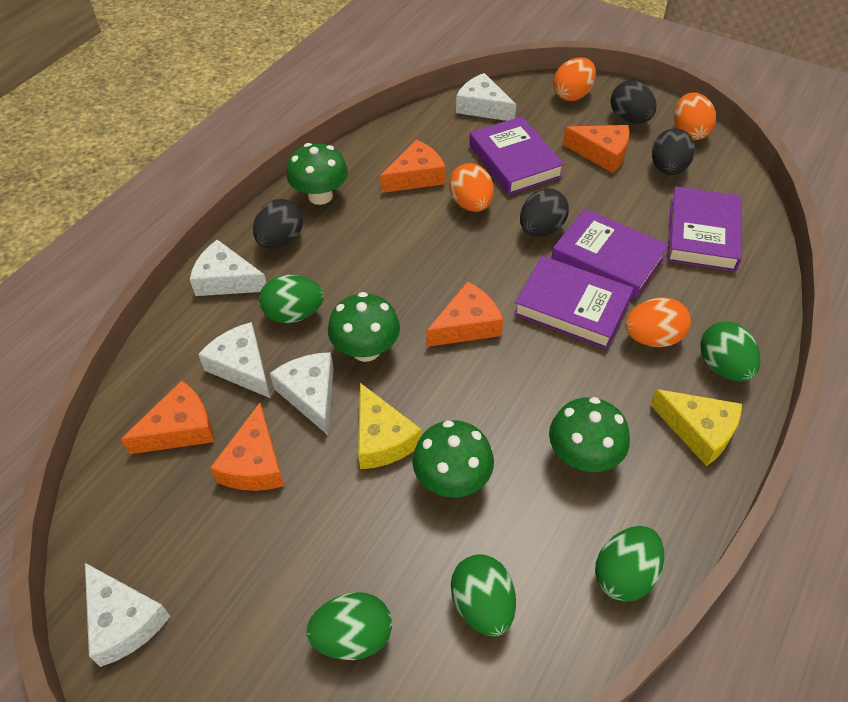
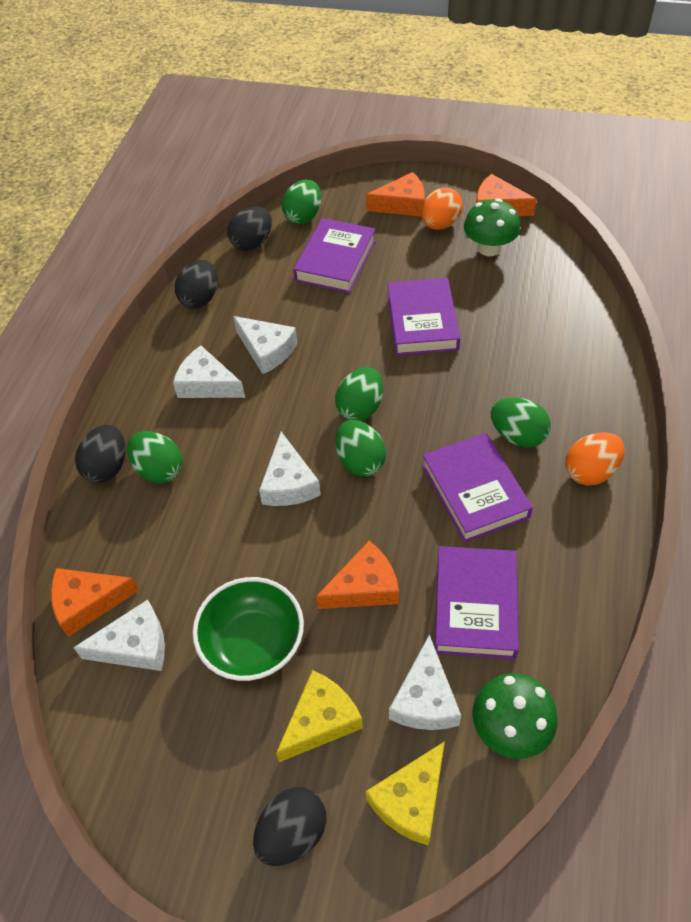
green bowl: 0 -> 1
green mushroom: 4 -> 2
orange cheese: 5 -> 4
orange egg: 4 -> 2

